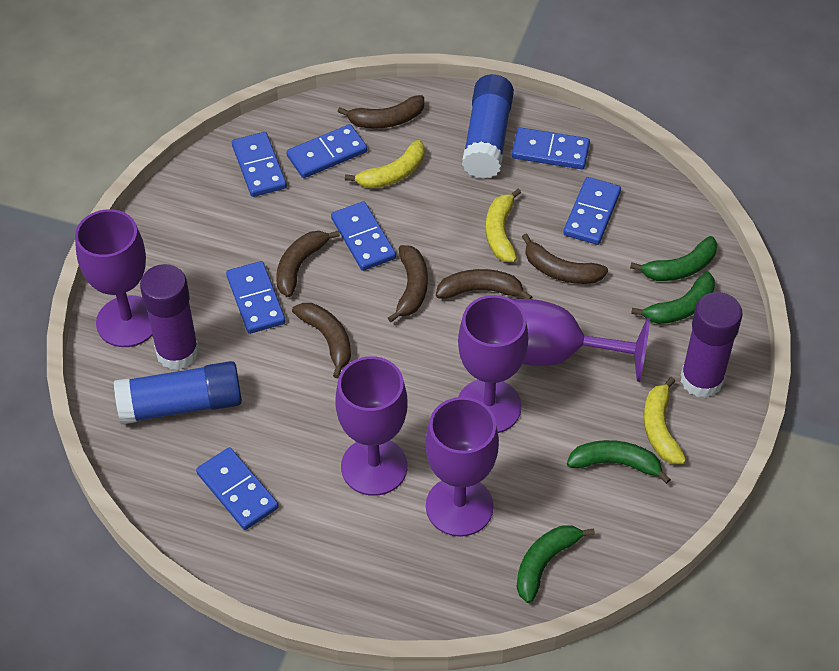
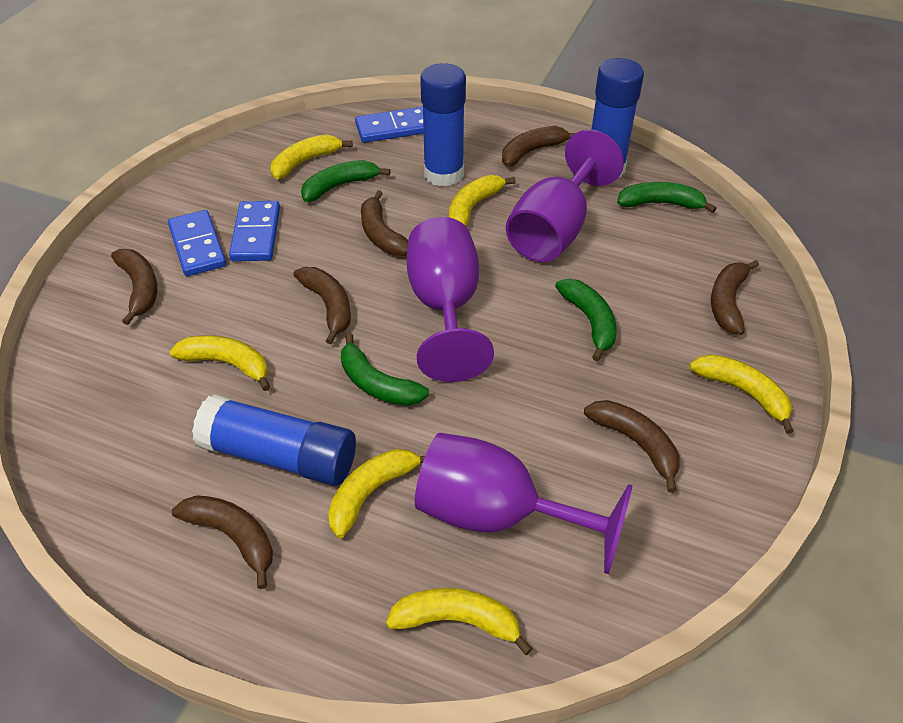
blue domino: 7 -> 3
blue glue stick: 2 -> 3
brown banana: 6 -> 7
purple glue stick: 2 -> 0
purple goblet: 5 -> 3
yellow banana: 3 -> 6

